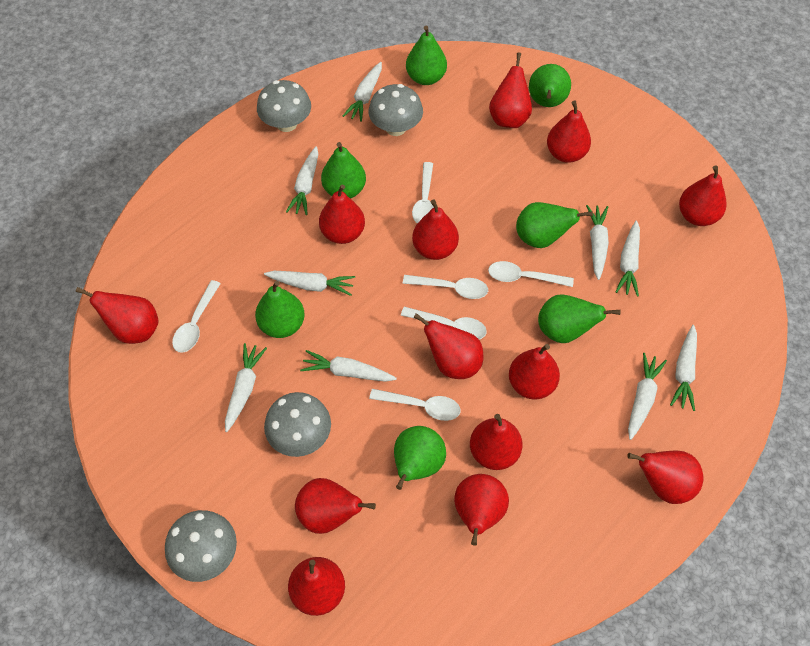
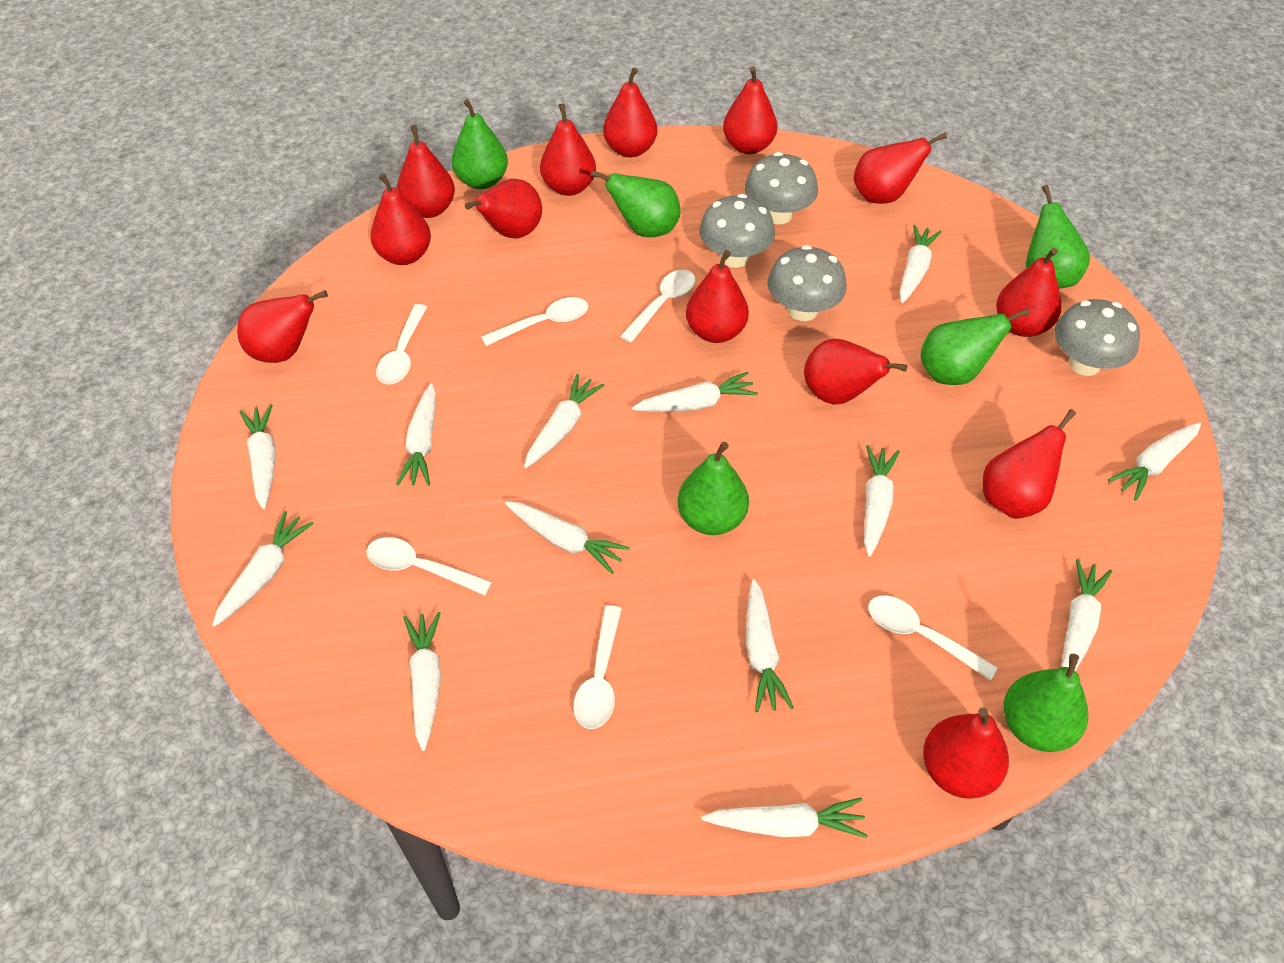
green pear: 7 -> 6
white carrot: 9 -> 13

